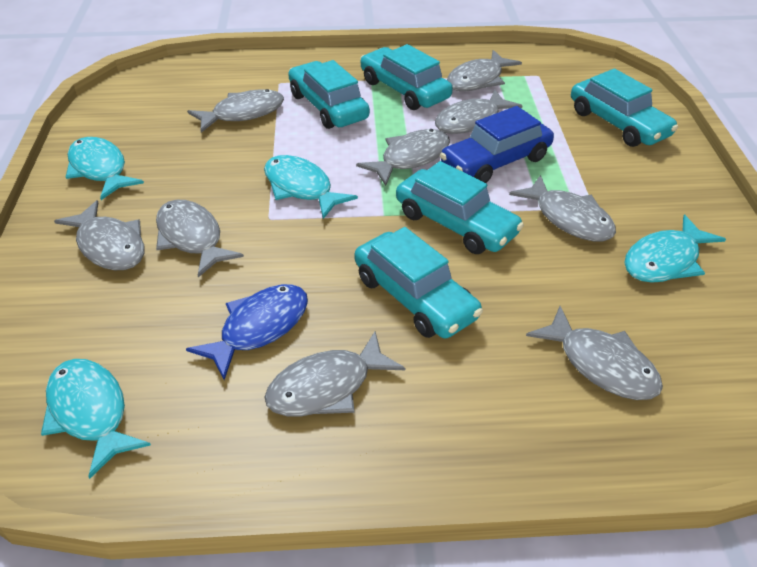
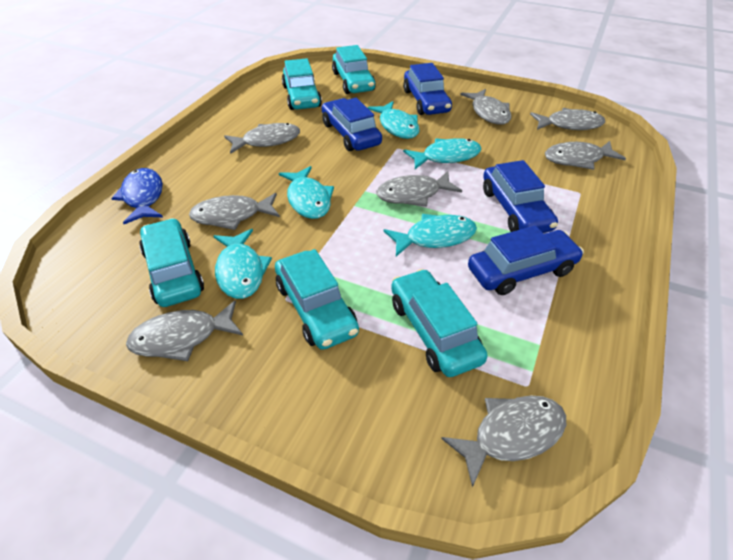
blue car: 1 -> 4
grey fish: 9 -> 8
turquoise fish: 4 -> 5

